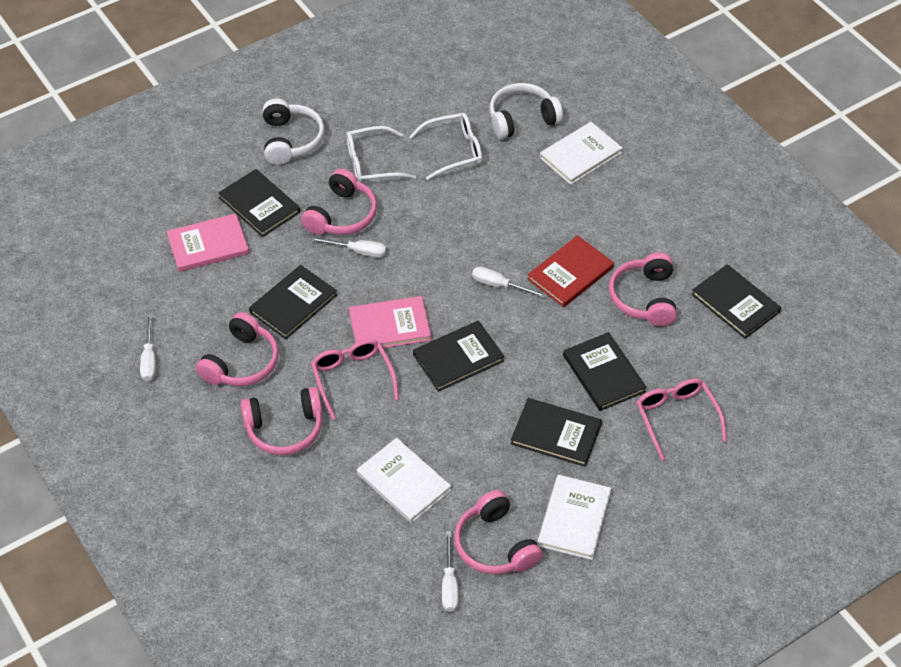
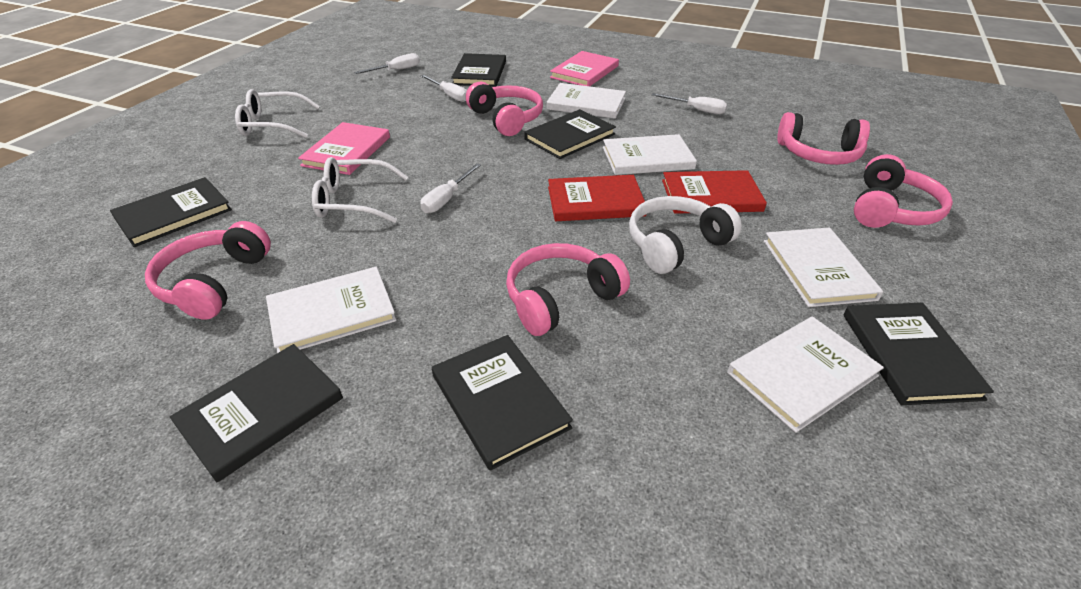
pink glasses: 2 -> 0
red book: 1 -> 2
white book: 3 -> 5
white headphones: 2 -> 1

